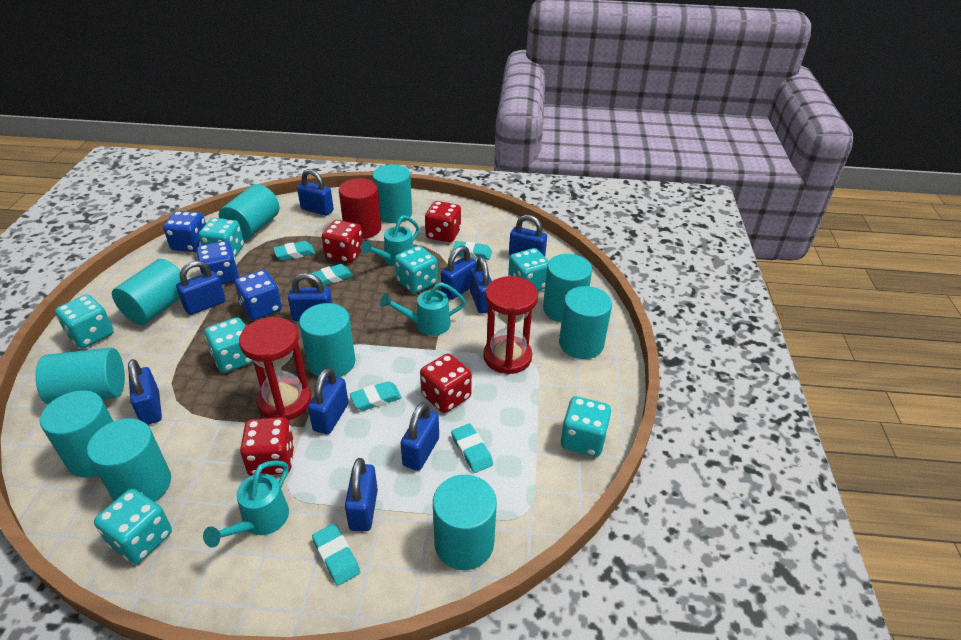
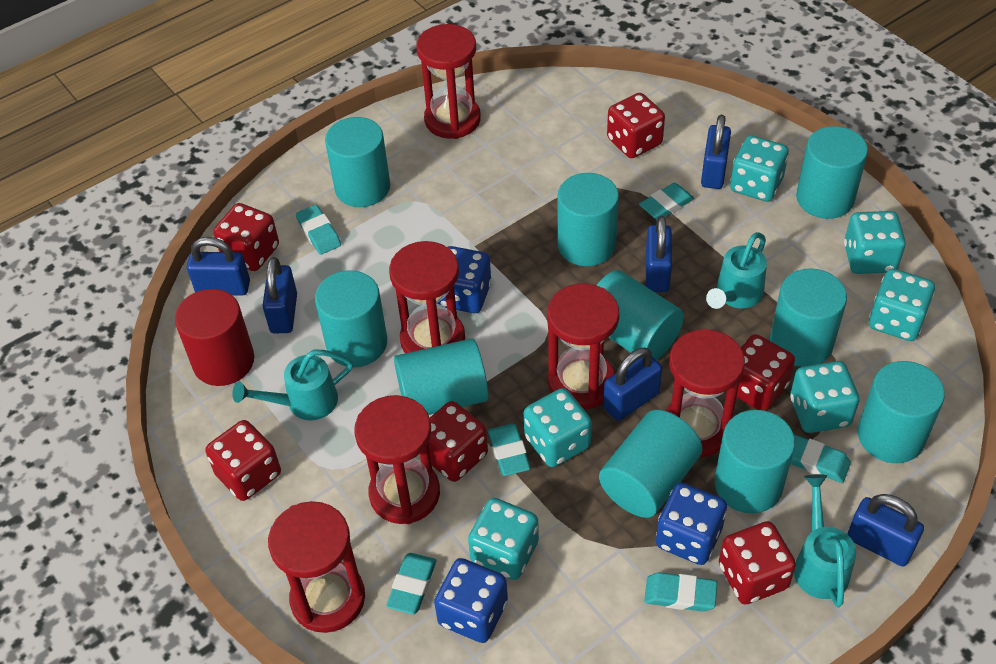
blue padlock: 10 -> 6
red dice: 4 -> 6
red hourglass: 2 -> 6
turquoise dice: 7 -> 6

